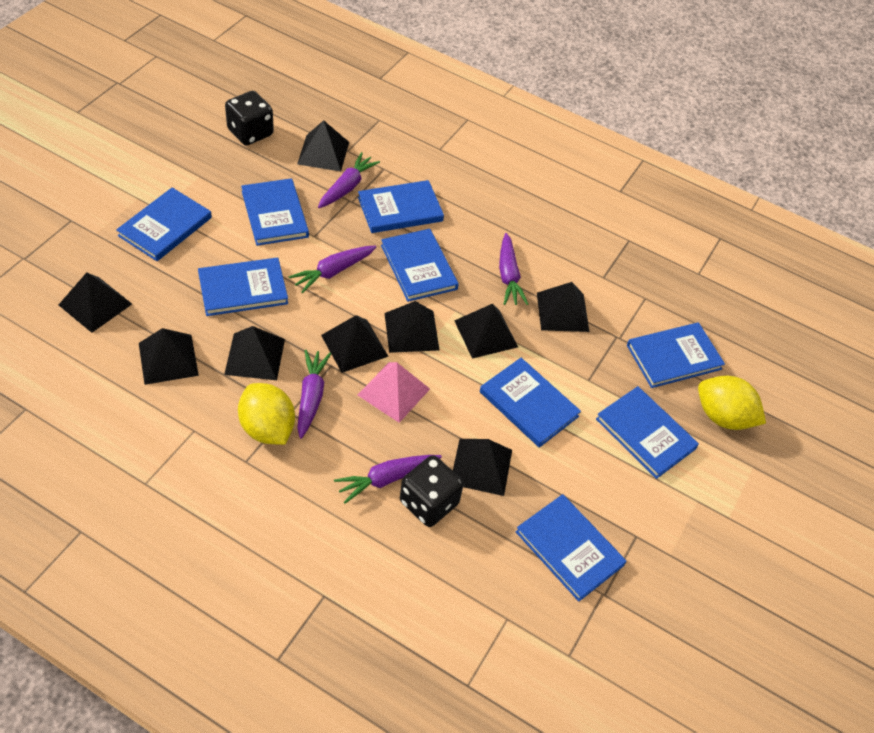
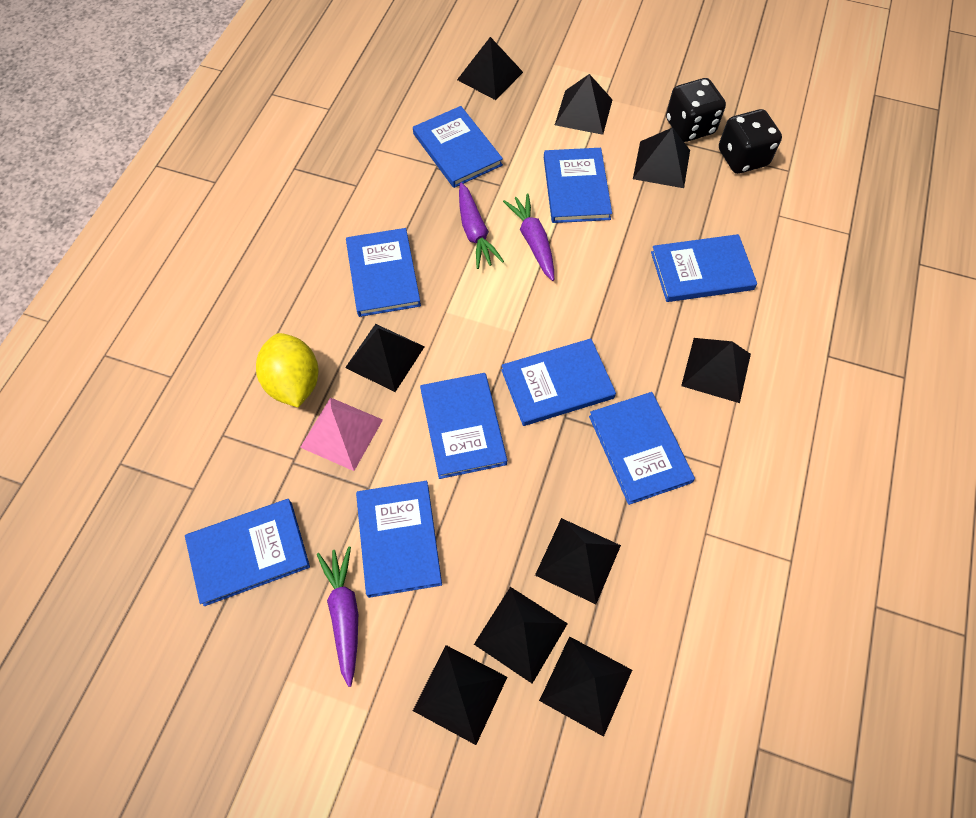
purple carrot: 5 -> 3
yellow lemon: 2 -> 1

